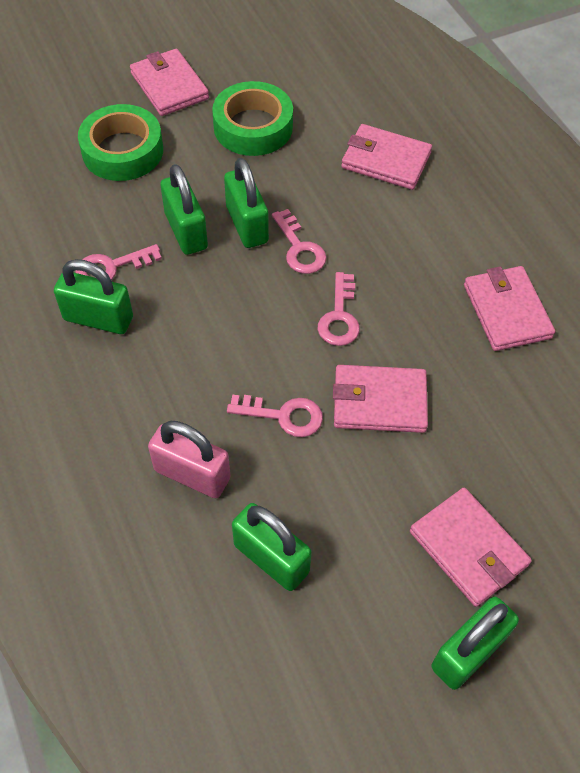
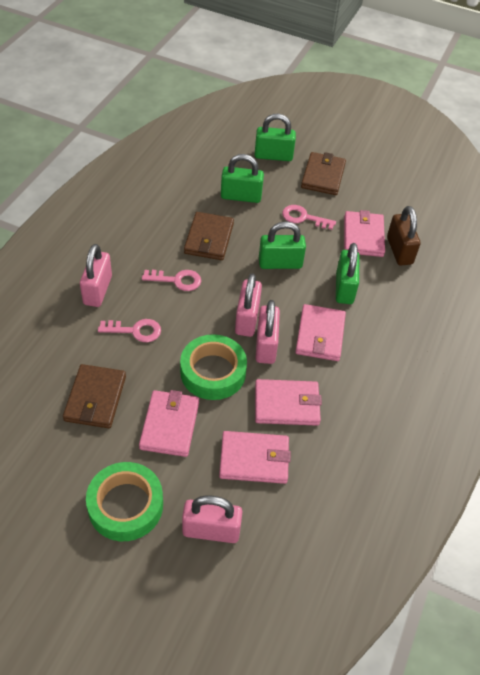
brown padlock: 0 -> 1
brown wallet: 0 -> 3
green padlock: 5 -> 4
pink key: 4 -> 3
pink padlock: 1 -> 4

